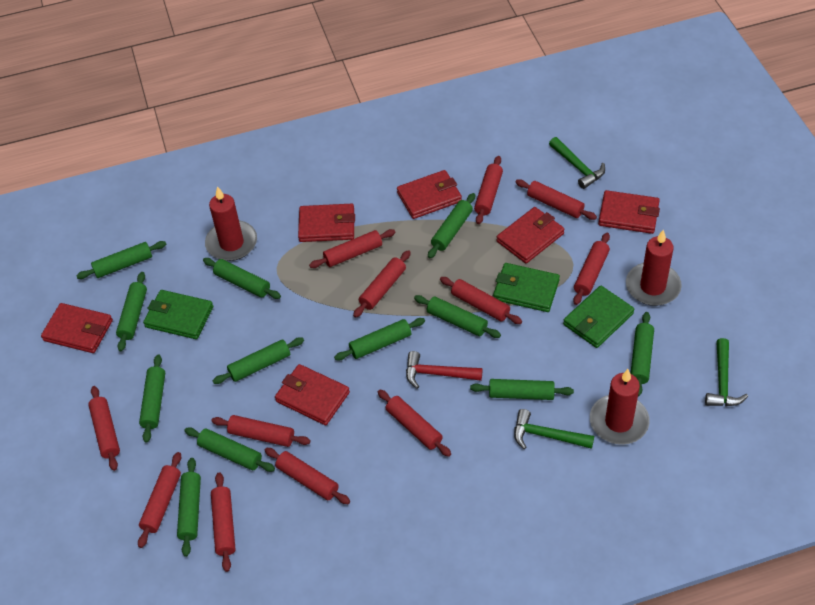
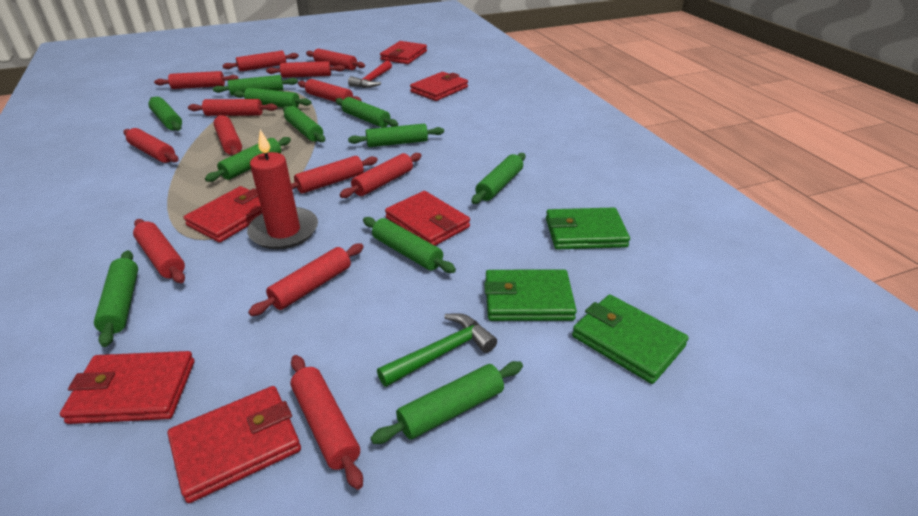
green hammer: 3 -> 1
green rolling pin: 12 -> 11
red candle: 3 -> 1
red rolling pin: 12 -> 13

